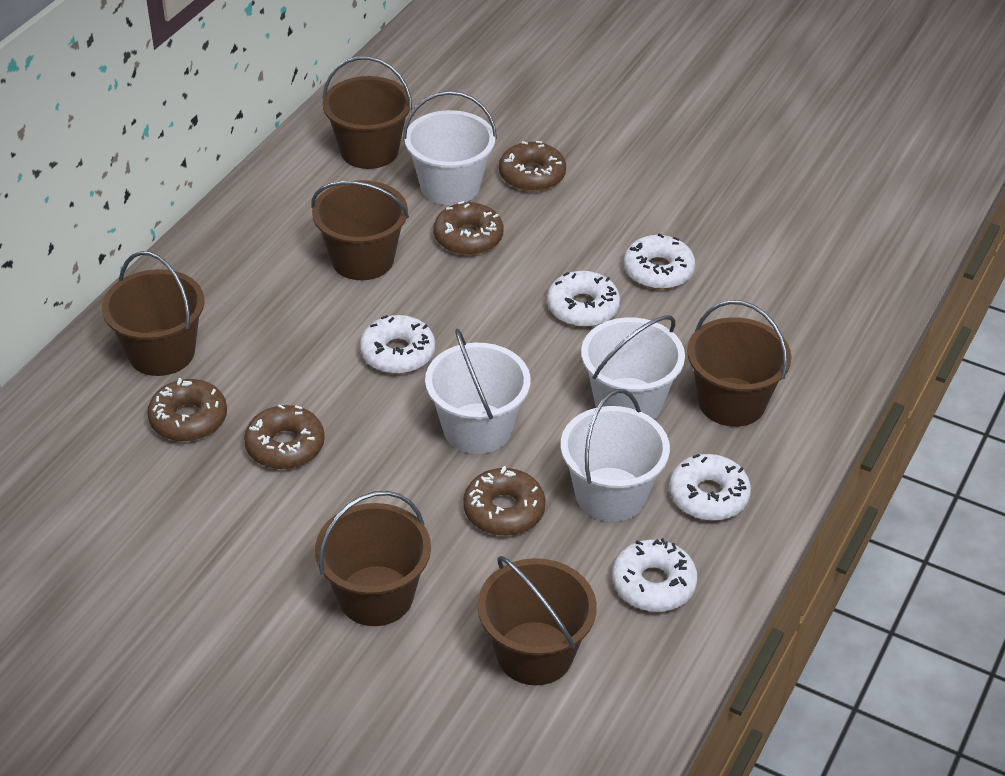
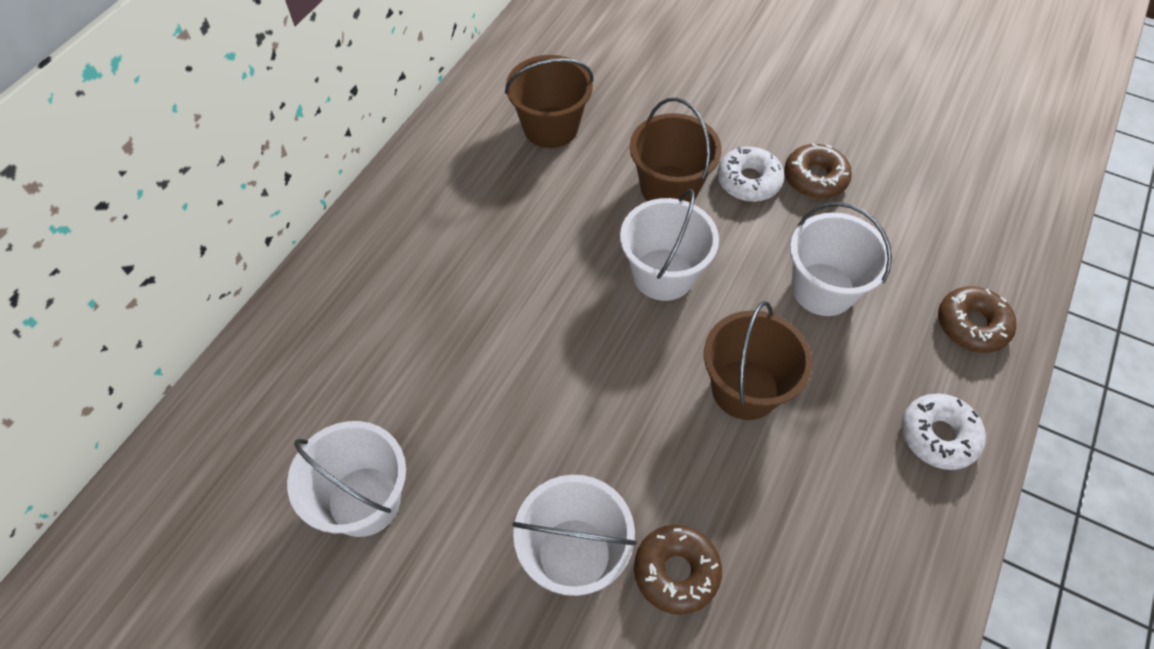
brown bucket: 6 -> 3
brown donut: 5 -> 3
white donut: 5 -> 2

